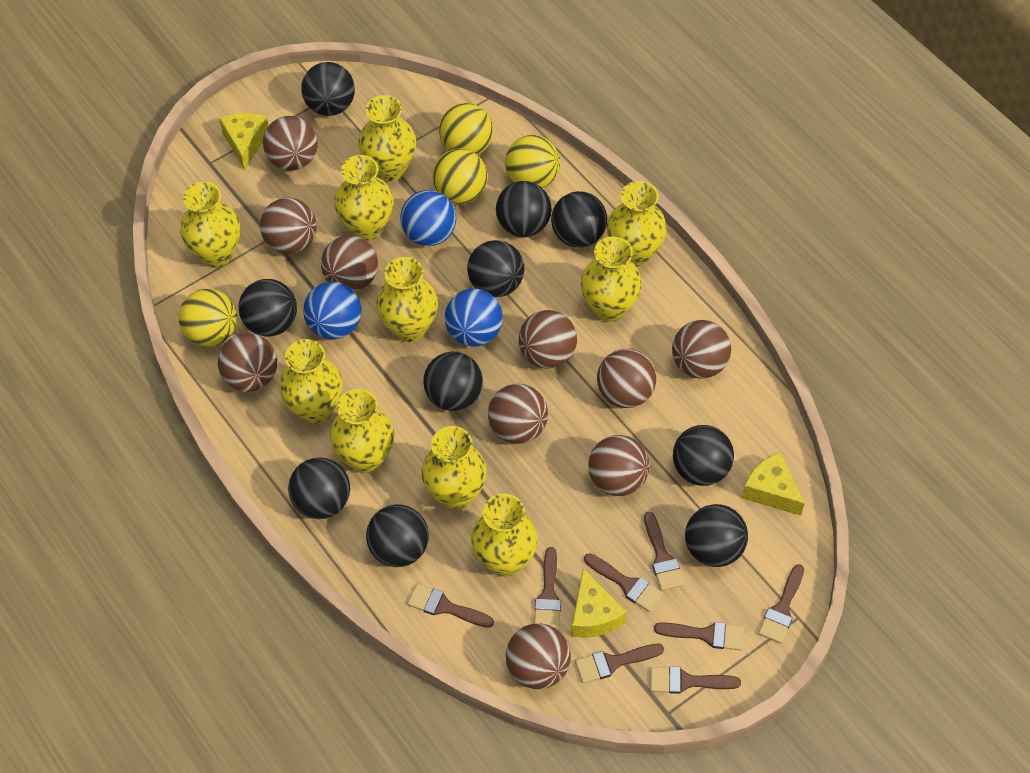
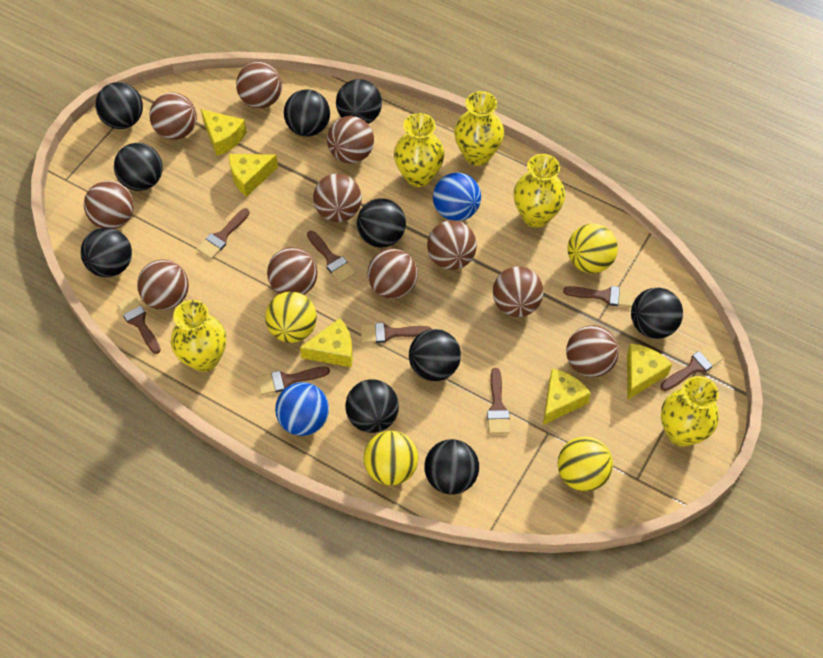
blue ball: 3 -> 2
brown ball: 10 -> 11
yellow cheese: 3 -> 5
yellow vase: 10 -> 5

